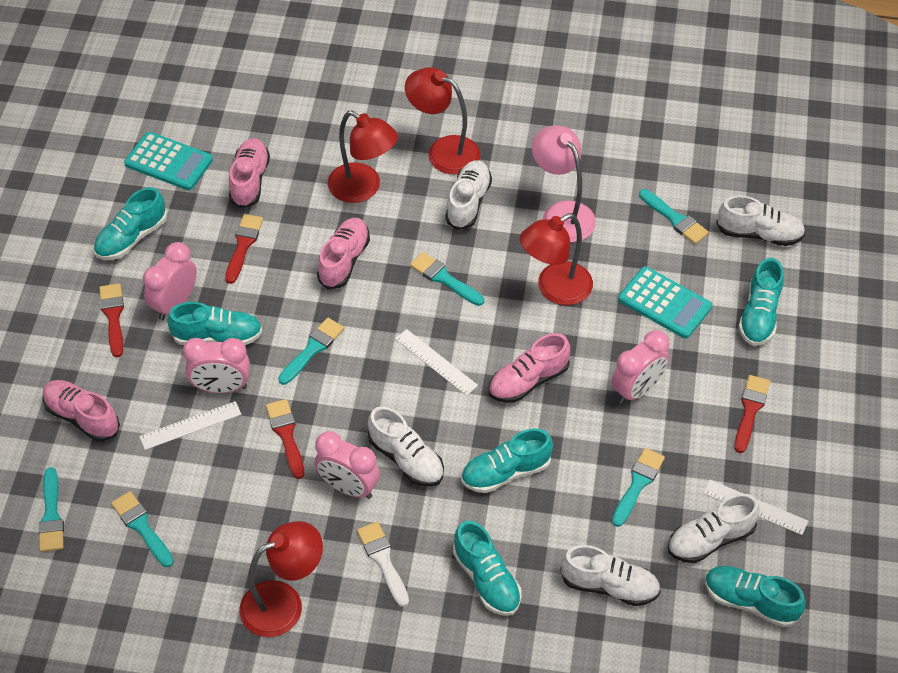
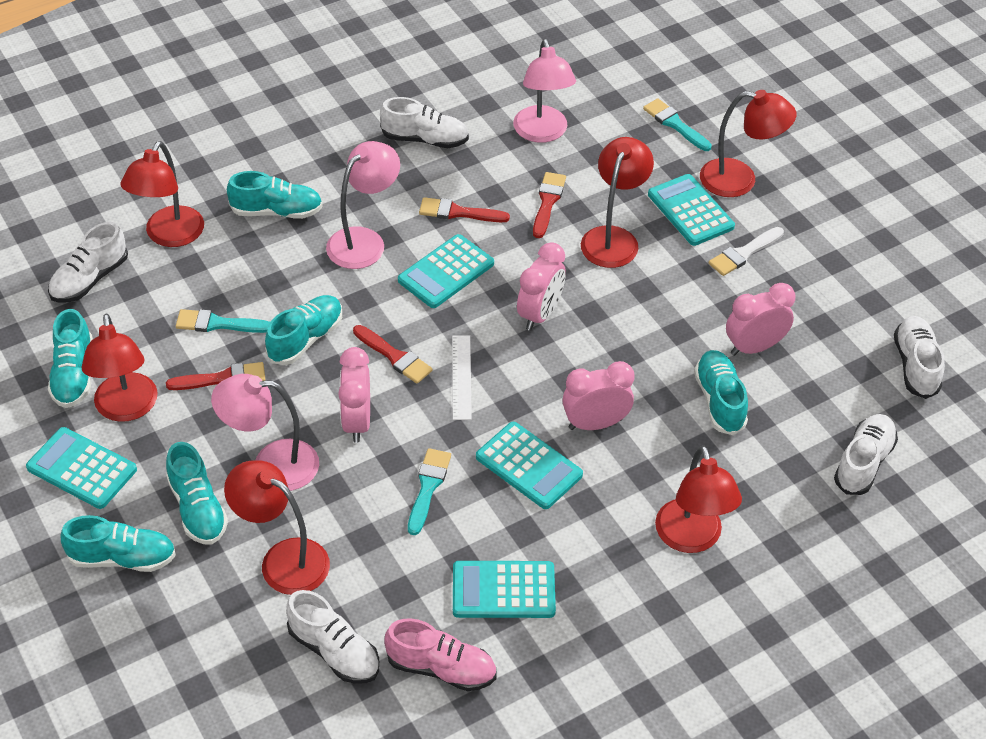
pink lamp: 1 -> 3
pink shoe: 4 -> 1
red lamp: 4 -> 6
turquoise brush: 6 -> 3
turquoise calculator: 2 -> 5
white ruler: 3 -> 1

